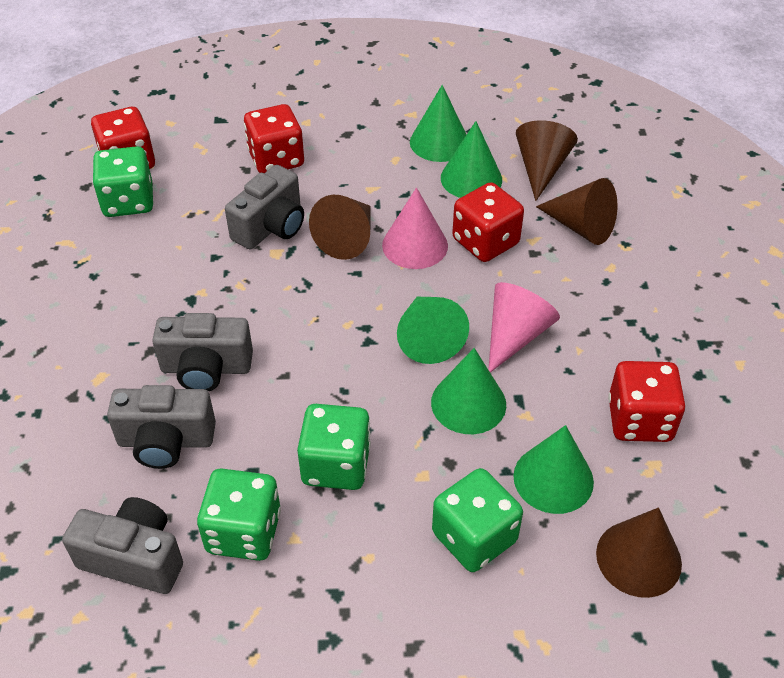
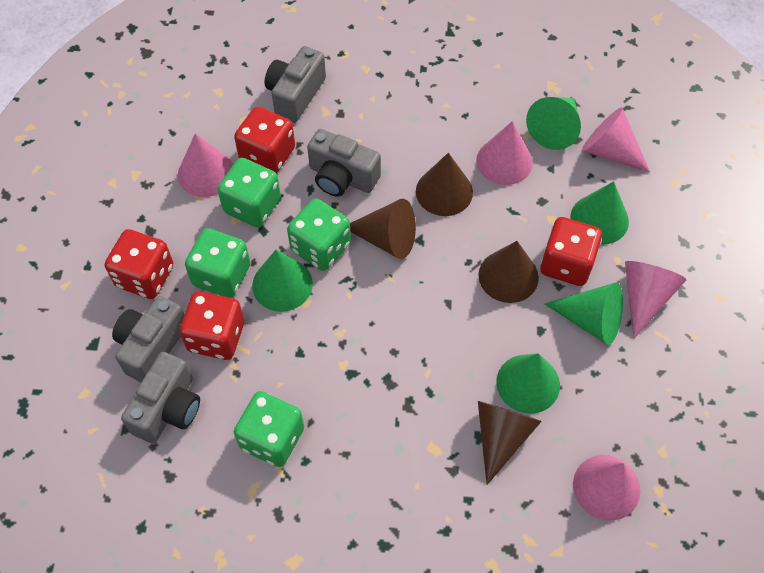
pink cone: 2 -> 5

